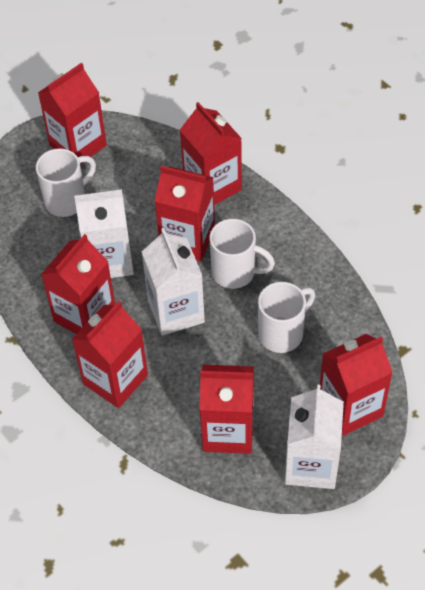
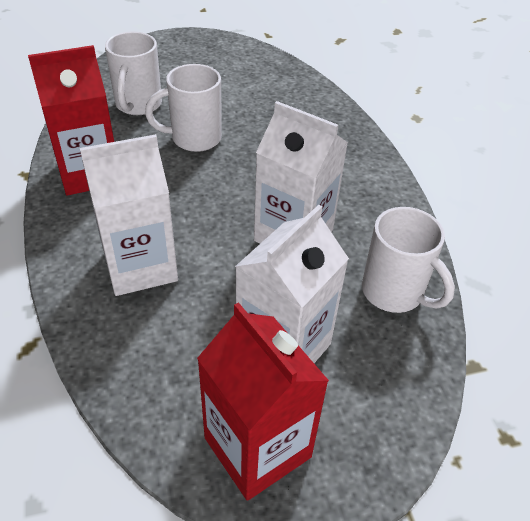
red carton: 7 -> 2

